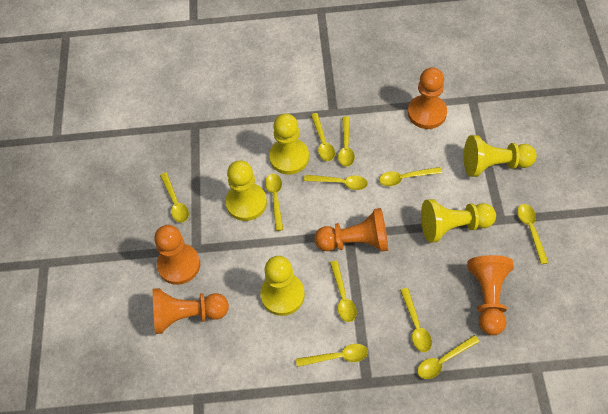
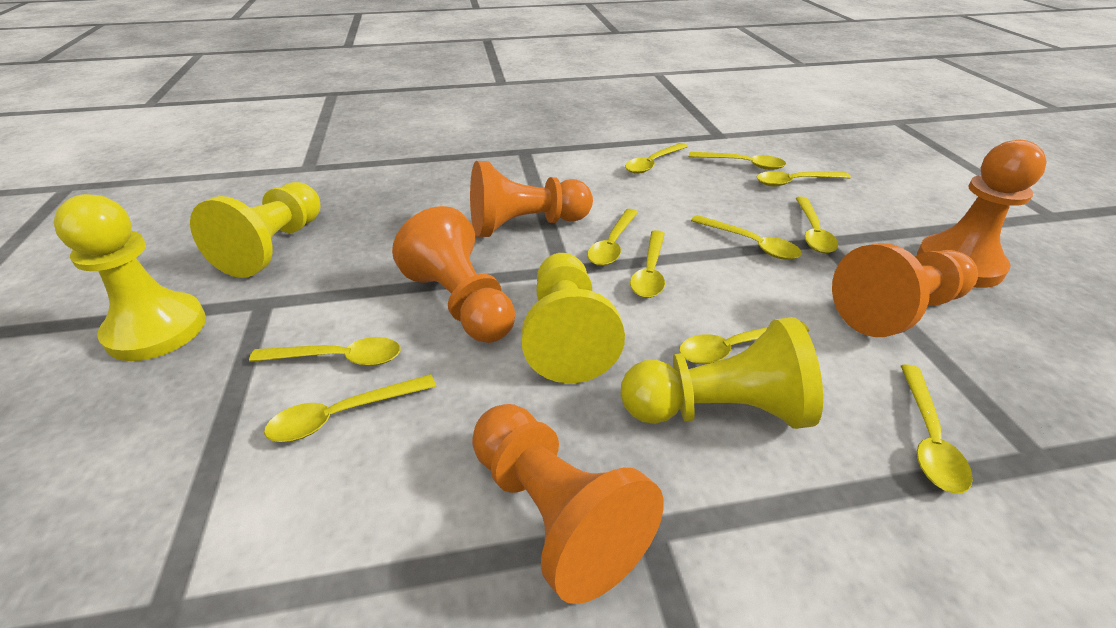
yellow pawn: 5 -> 4

